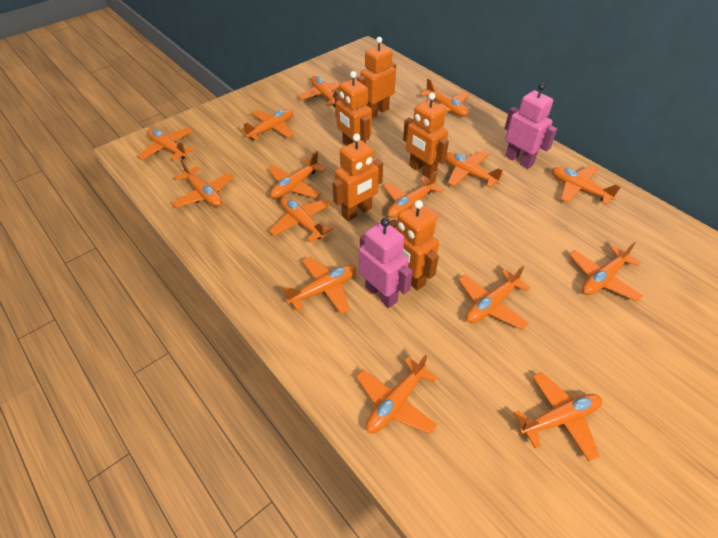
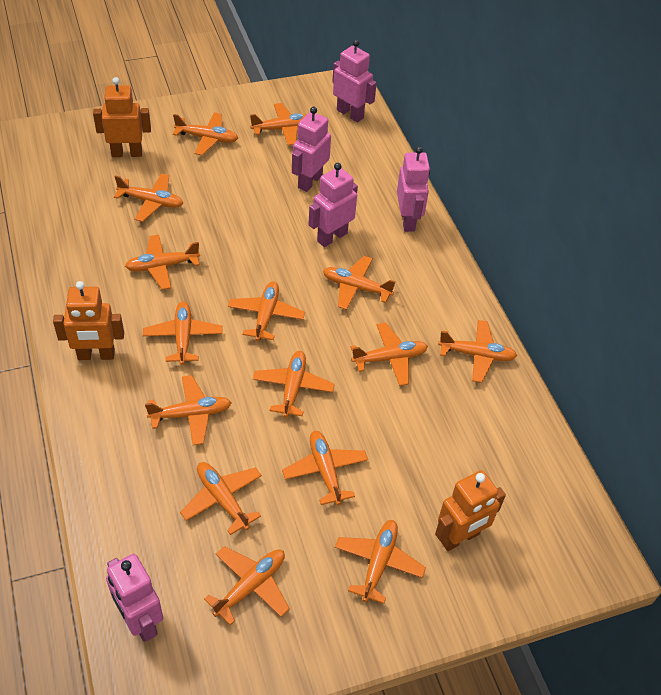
orange robot: 5 -> 3
pink robot: 2 -> 5

